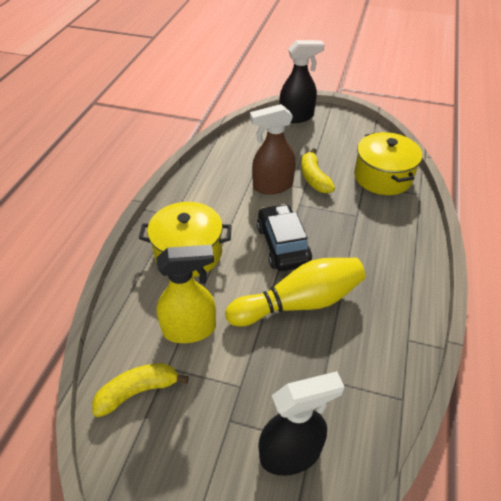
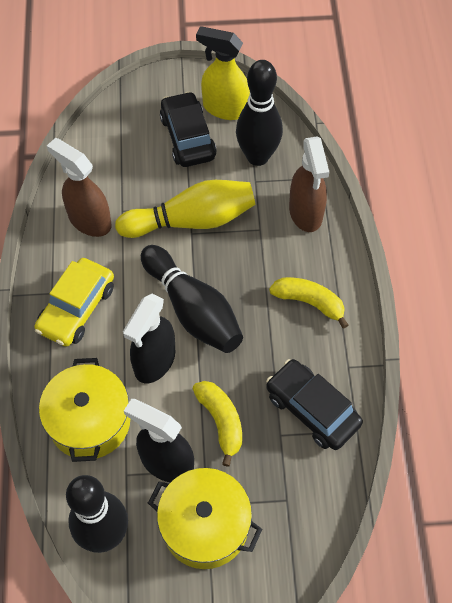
black bowling pin: 0 -> 3
black car: 1 -> 2
brown spray bottle: 1 -> 2
yellow car: 0 -> 1

